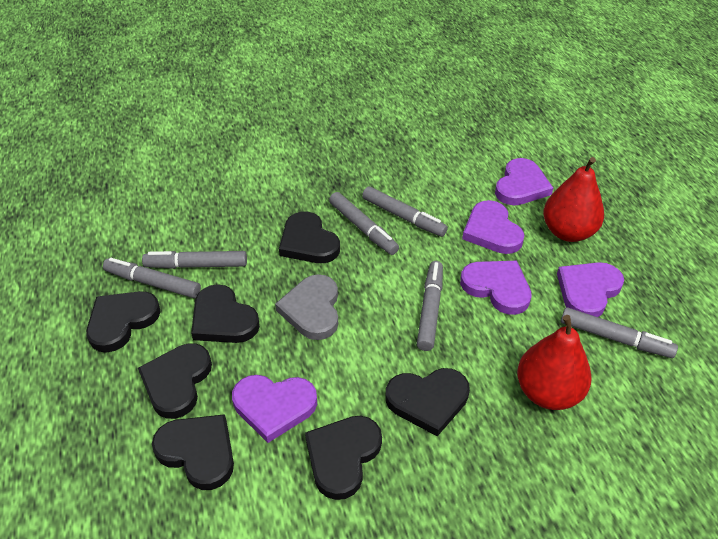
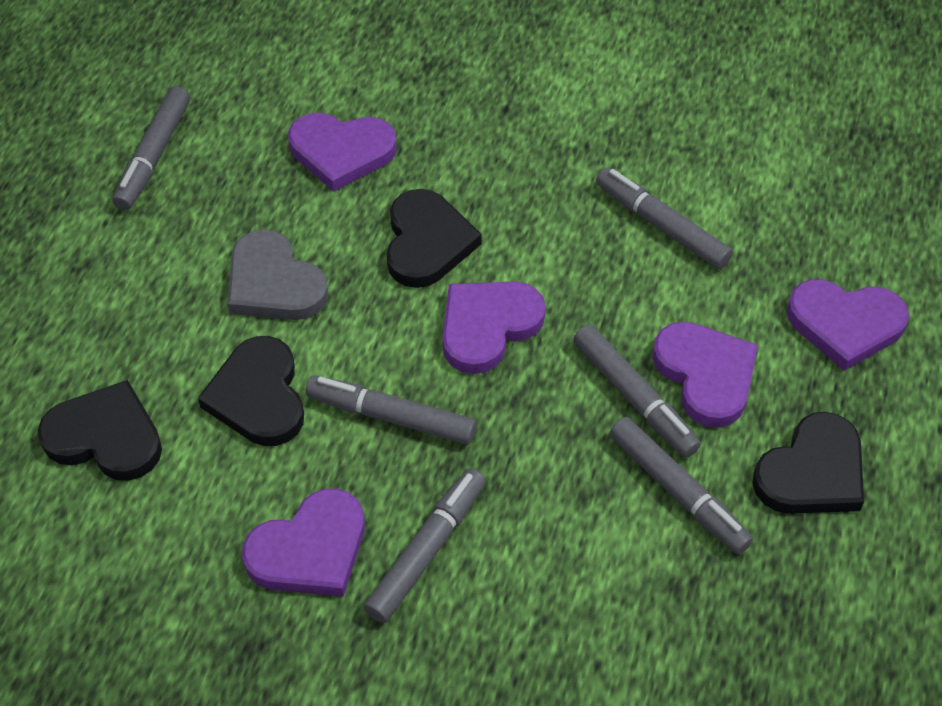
black heart: 7 -> 4
red pear: 2 -> 0

